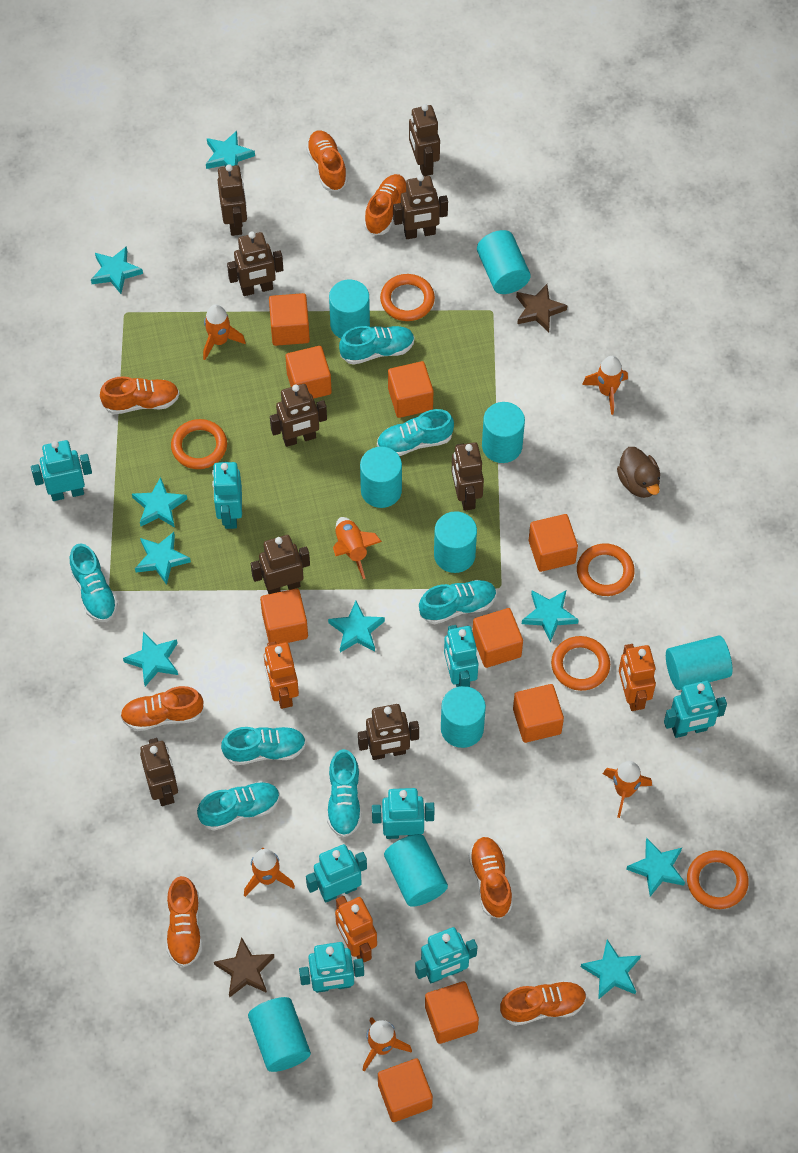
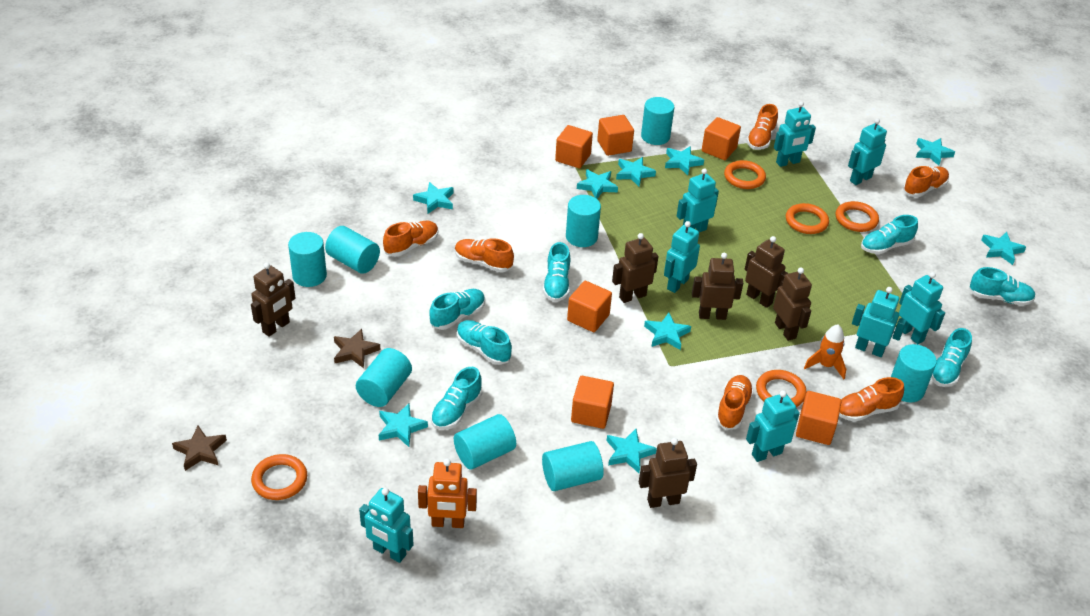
brown duck: 1 -> 0
brown robot: 9 -> 6
orange cube: 9 -> 6
orange robot: 3 -> 1
orange rocket: 6 -> 1
orange shoe: 7 -> 6
turquoise cylinder: 9 -> 8

